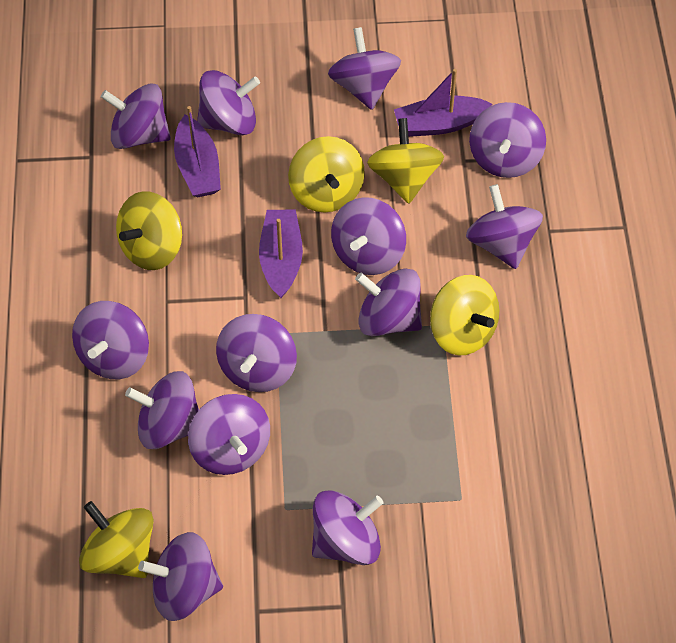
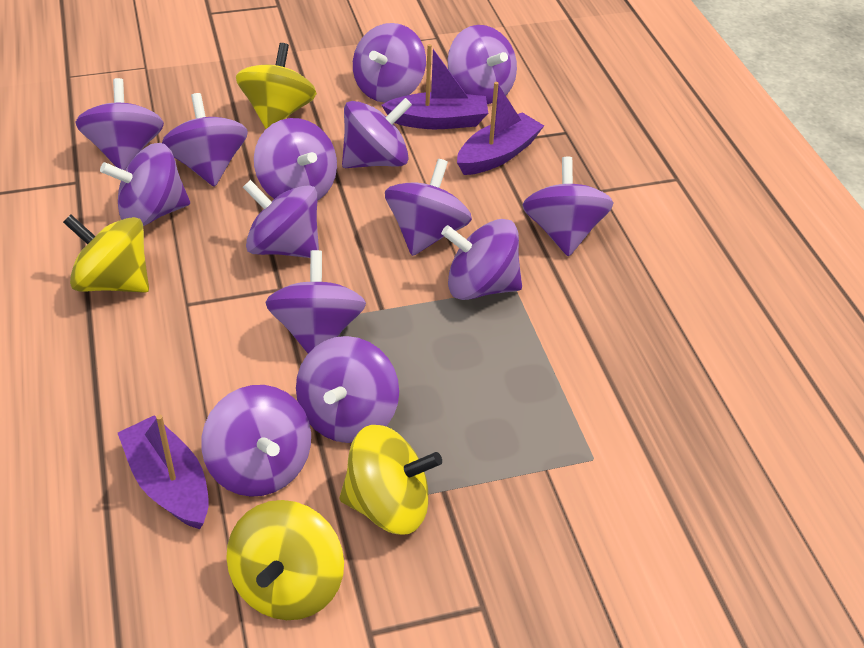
purple spinning top: 13 -> 14
yellow spinning top: 5 -> 4

